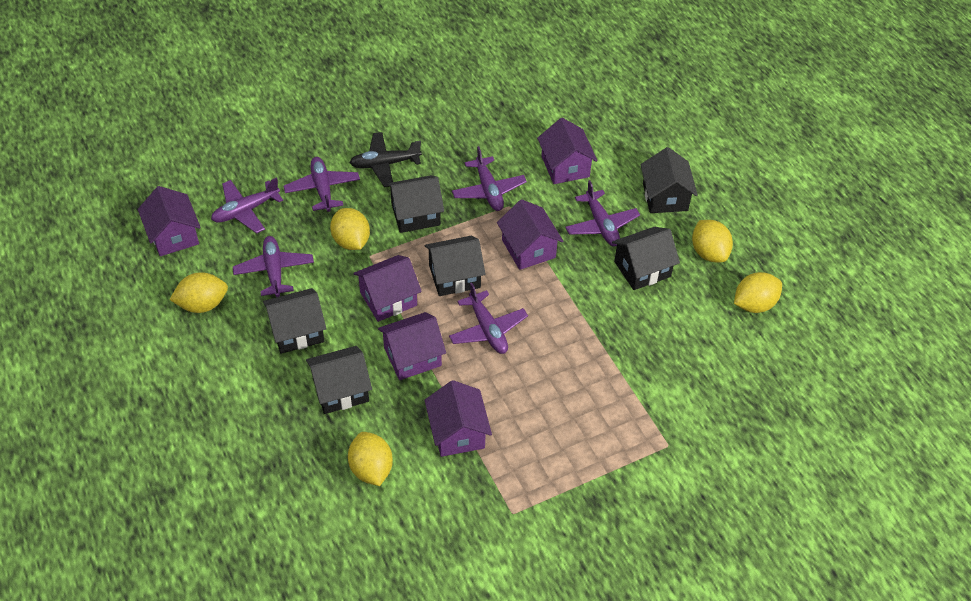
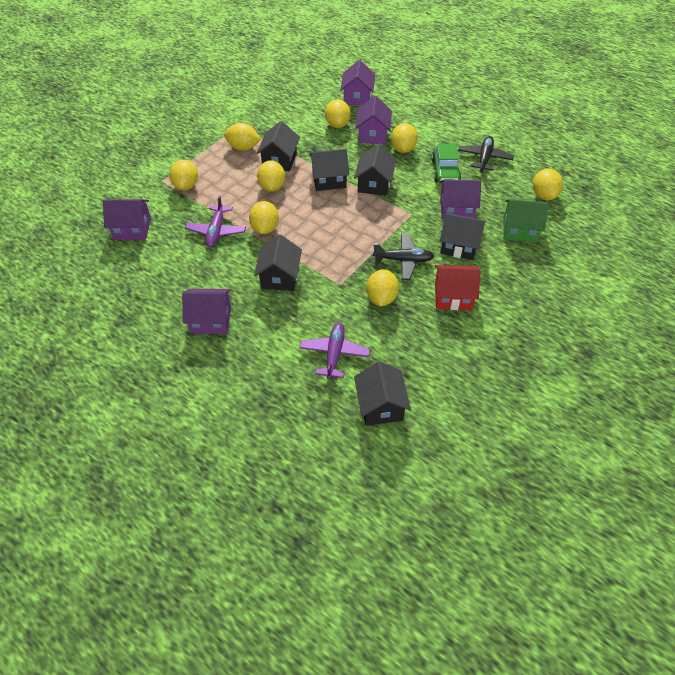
black plane: 1 -> 2
green car: 0 -> 1
green house: 0 -> 1
purple house: 6 -> 5
purple plane: 6 -> 2
red house: 0 -> 1
yellow lemon: 5 -> 8

